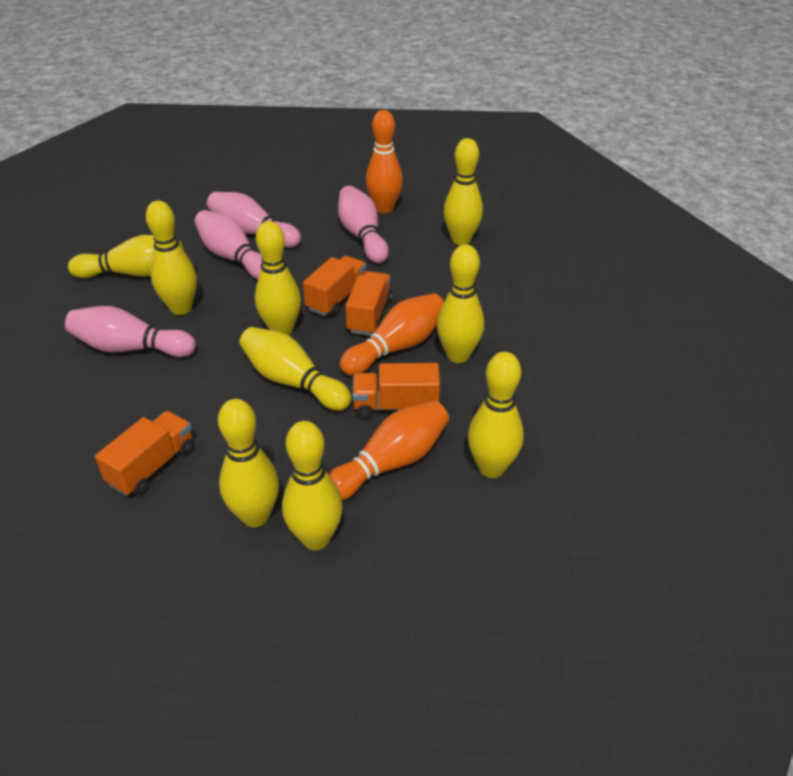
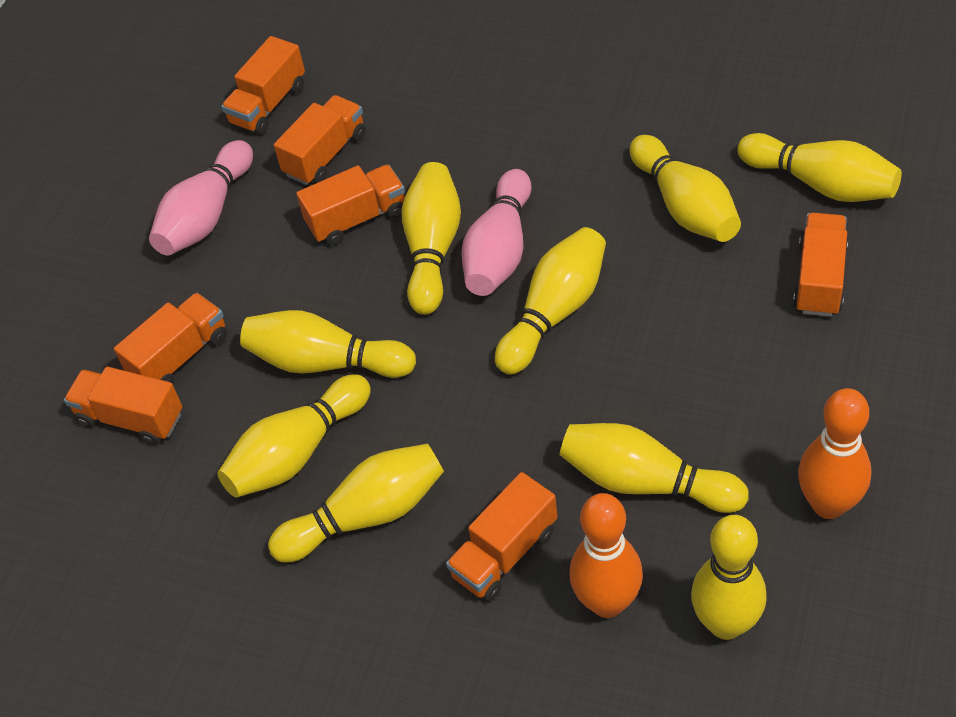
orange bowling pin: 3 -> 2
orange truck: 4 -> 7
pink bowling pin: 4 -> 2

